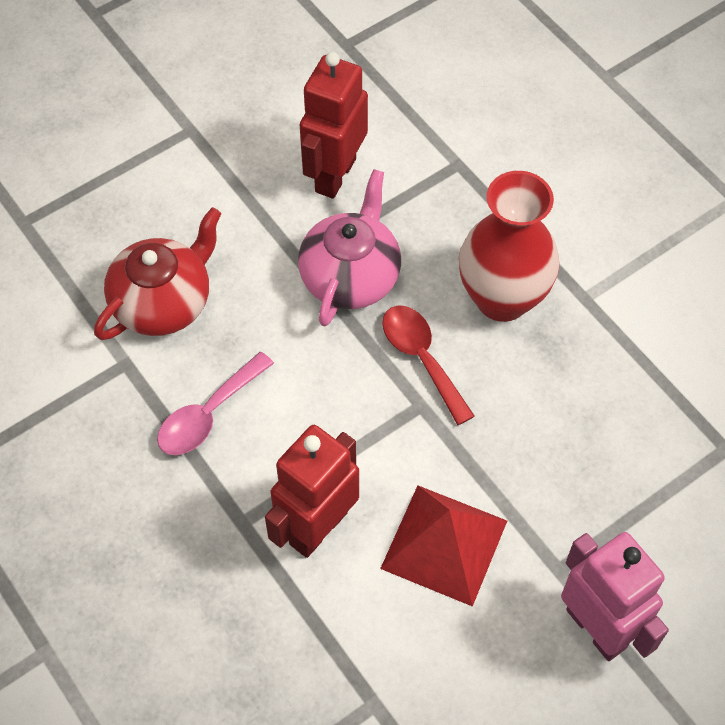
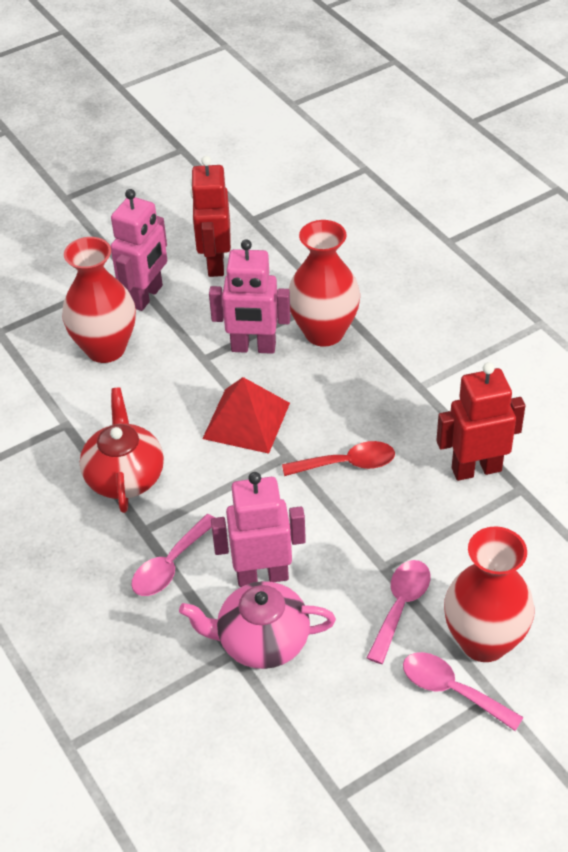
pink robot: 1 -> 3
pink spoon: 1 -> 3
red vase: 1 -> 3

